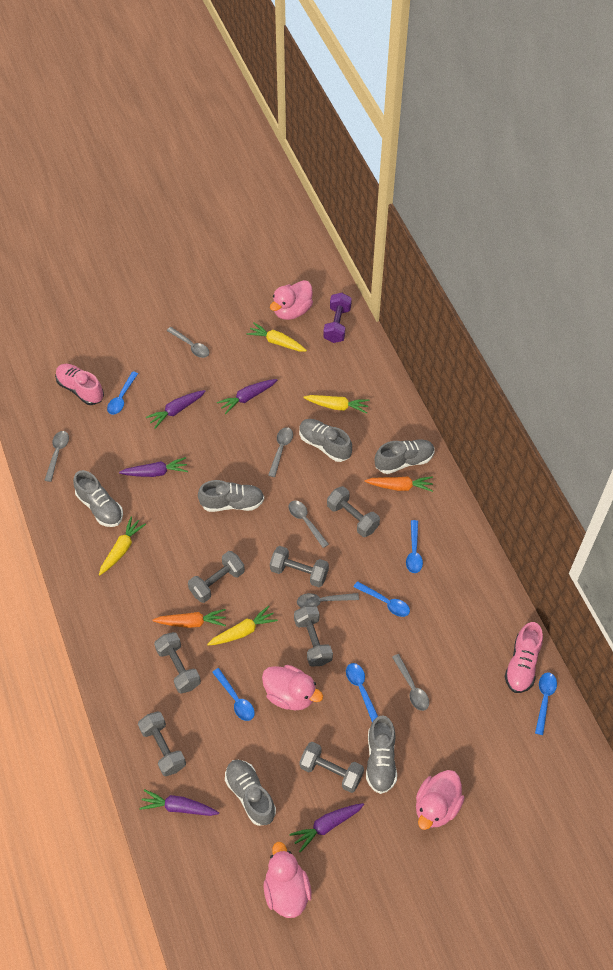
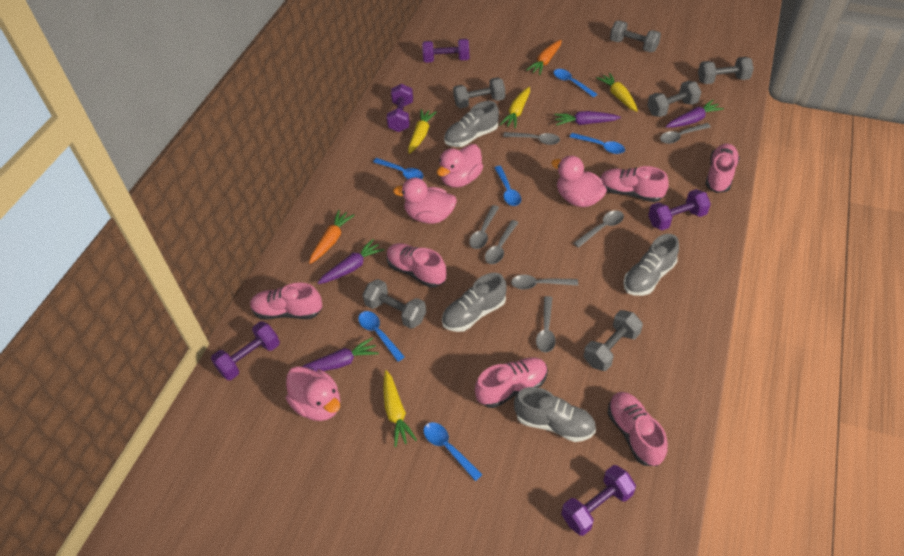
grey dumbbell: 7 -> 6
grey shoe: 6 -> 4
grey spoon: 6 -> 7
pink shoe: 2 -> 6
purple carrot: 5 -> 4
purple dumbbell: 1 -> 5

